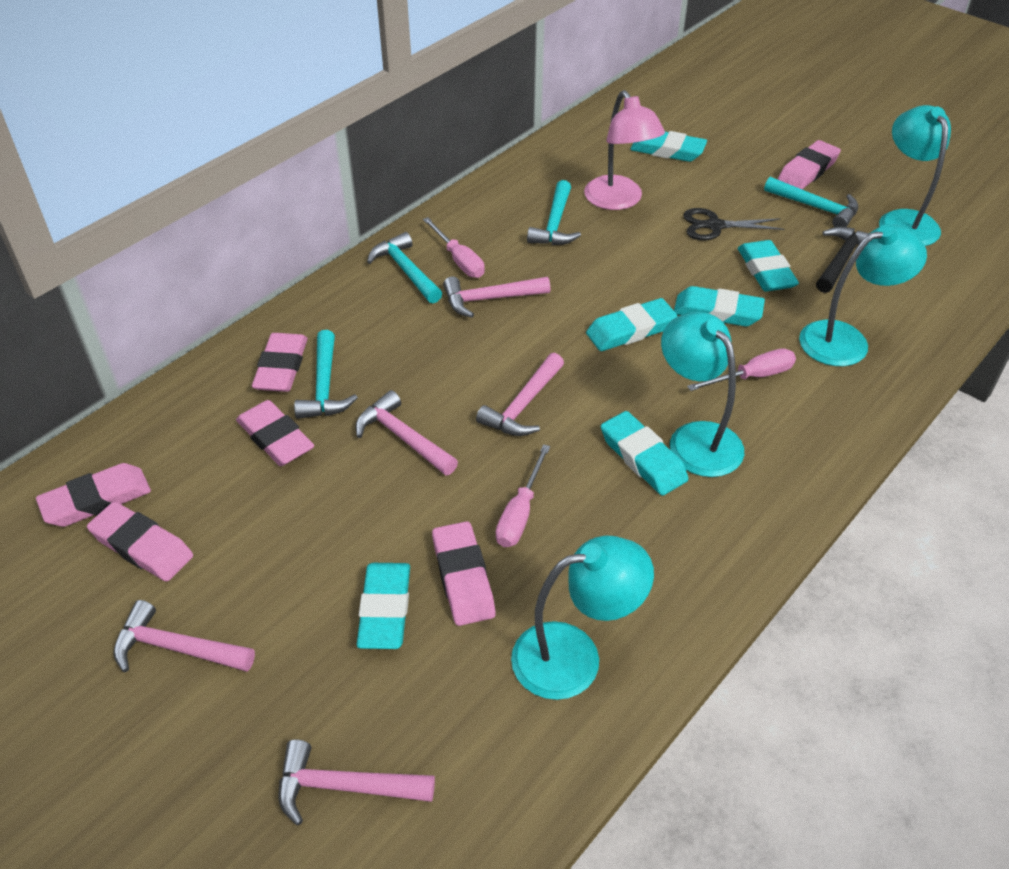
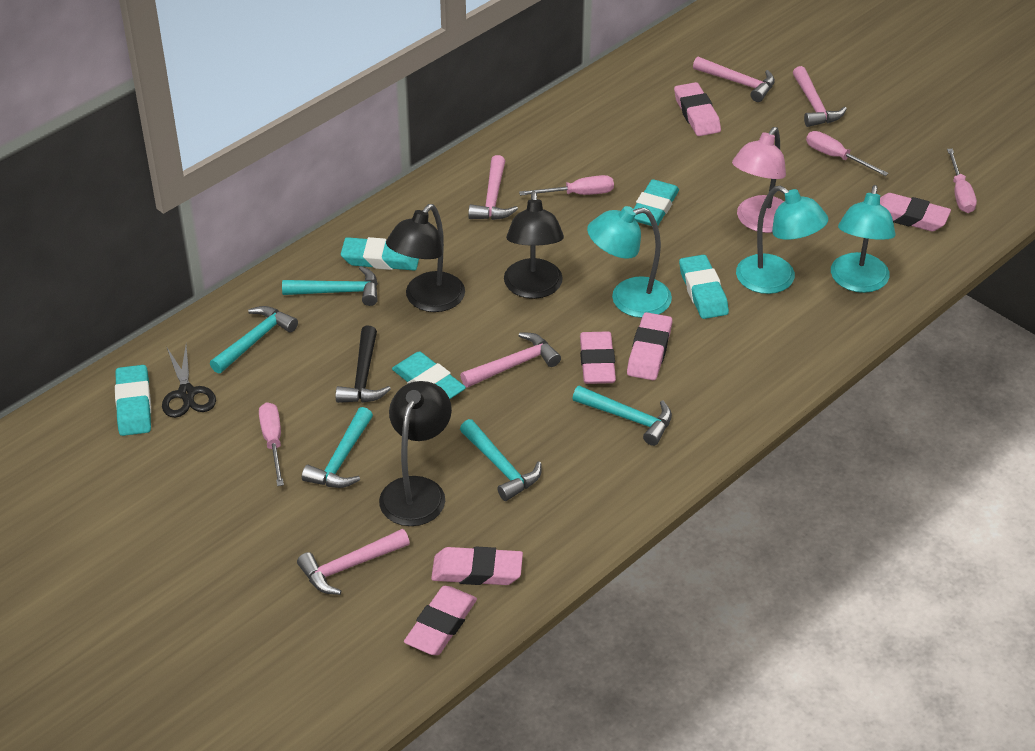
black lamp: 0 -> 3
pink screwdriver: 3 -> 4
turquoise eraser: 6 -> 5
turquoise hammer: 4 -> 5
turquoise lamp: 4 -> 3

